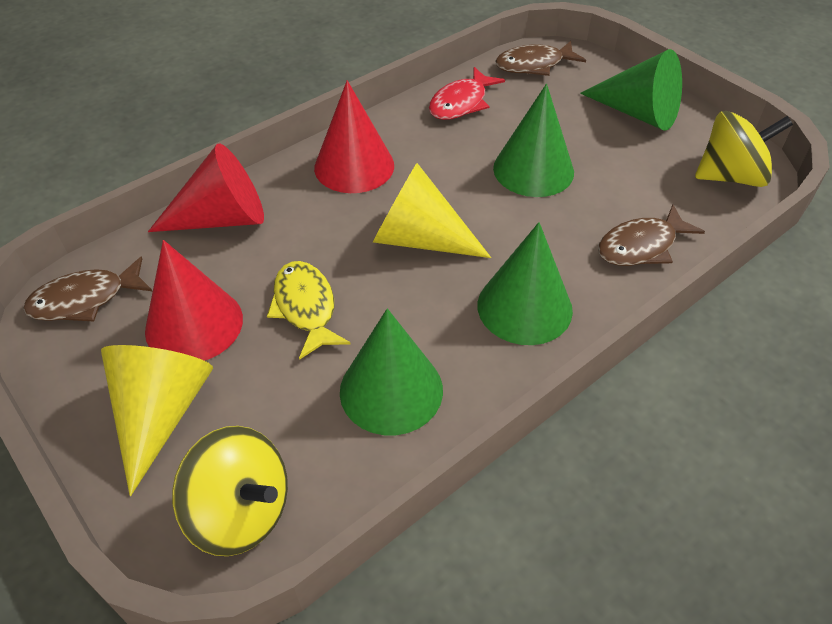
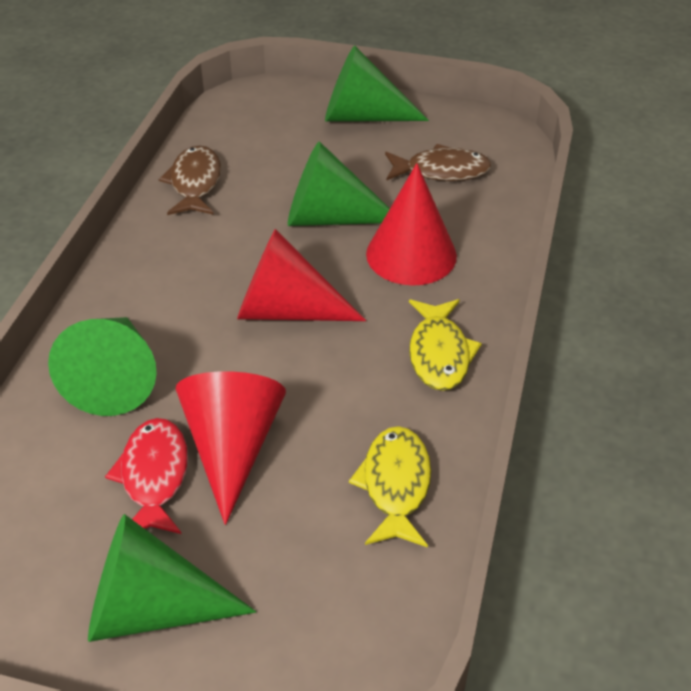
brown fish: 3 -> 2
yellow cone: 2 -> 0
yellow fish: 1 -> 2
yellow spinning top: 2 -> 0

